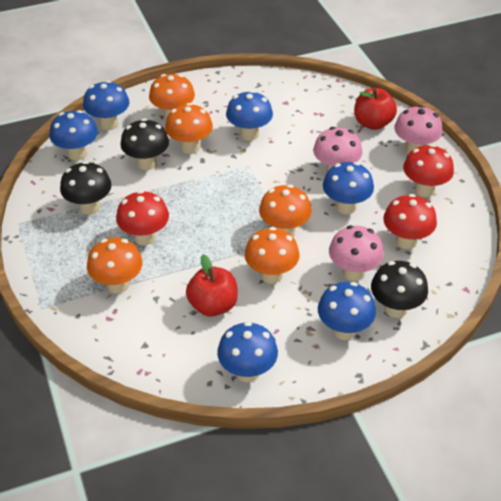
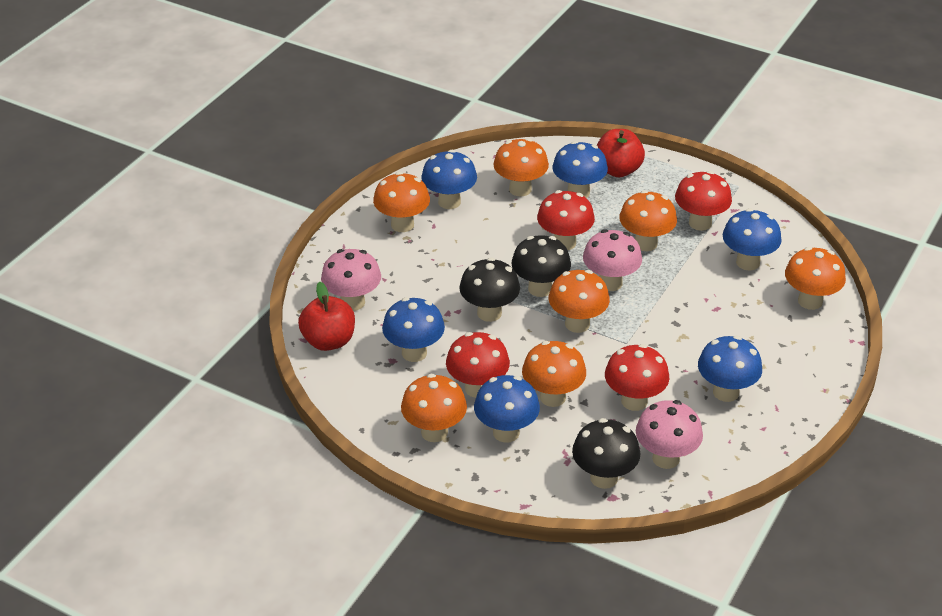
orange mushroom: 5 -> 7
red mushroom: 3 -> 4

